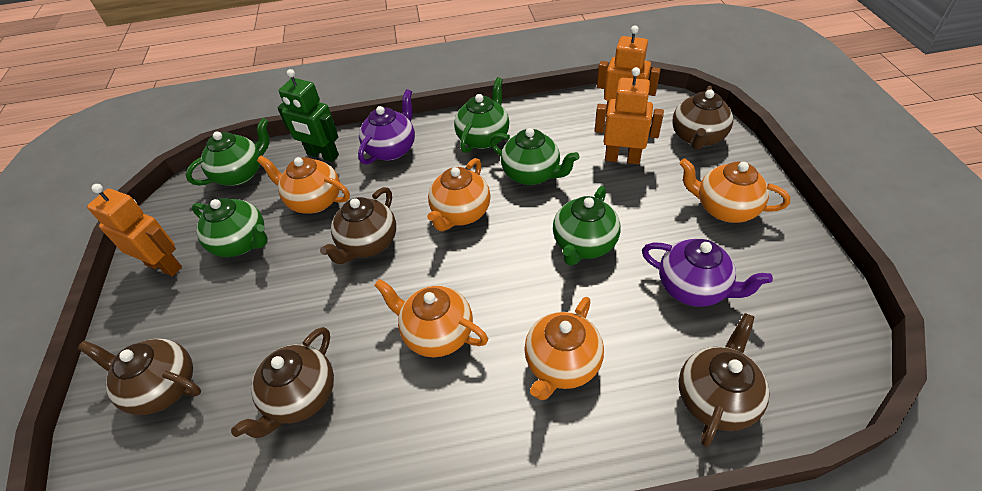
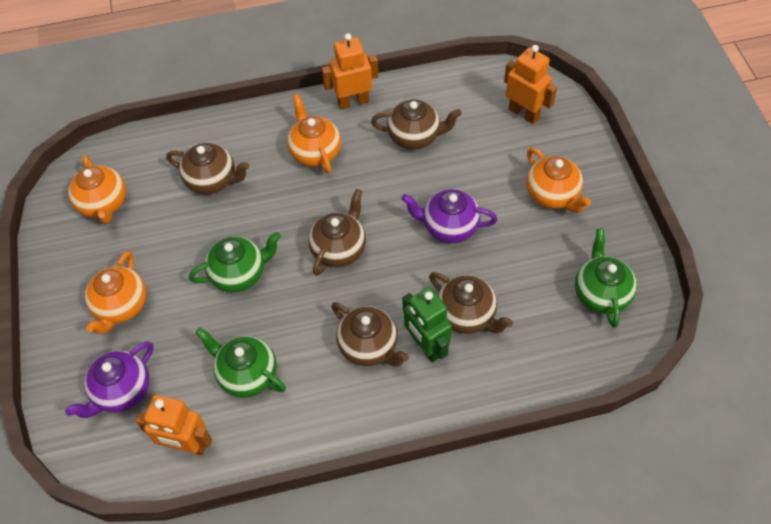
green teapot: 5 -> 3
orange teapot: 5 -> 4

